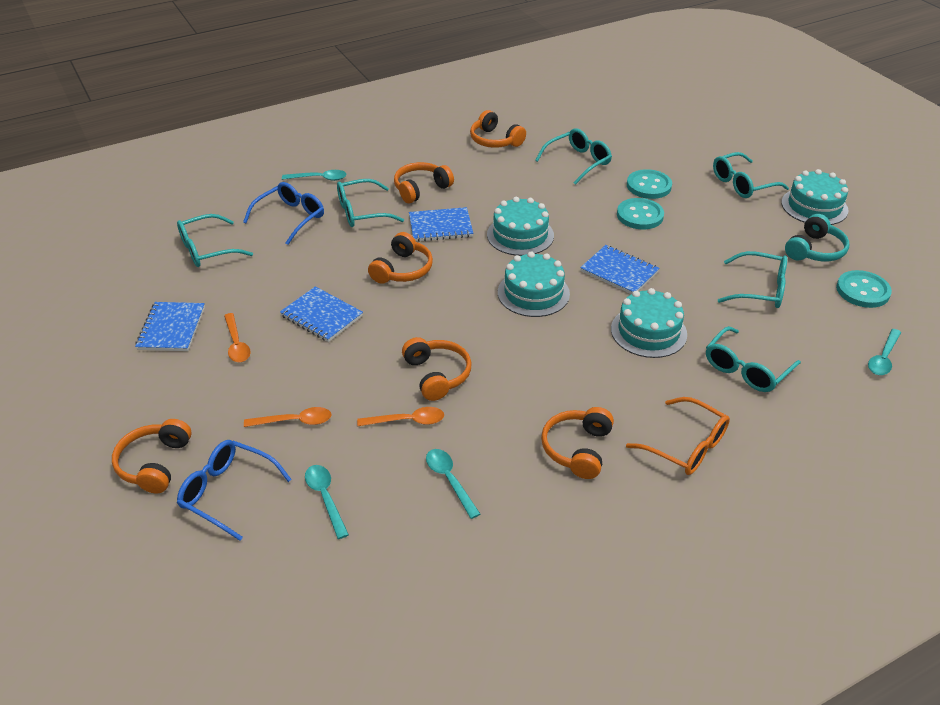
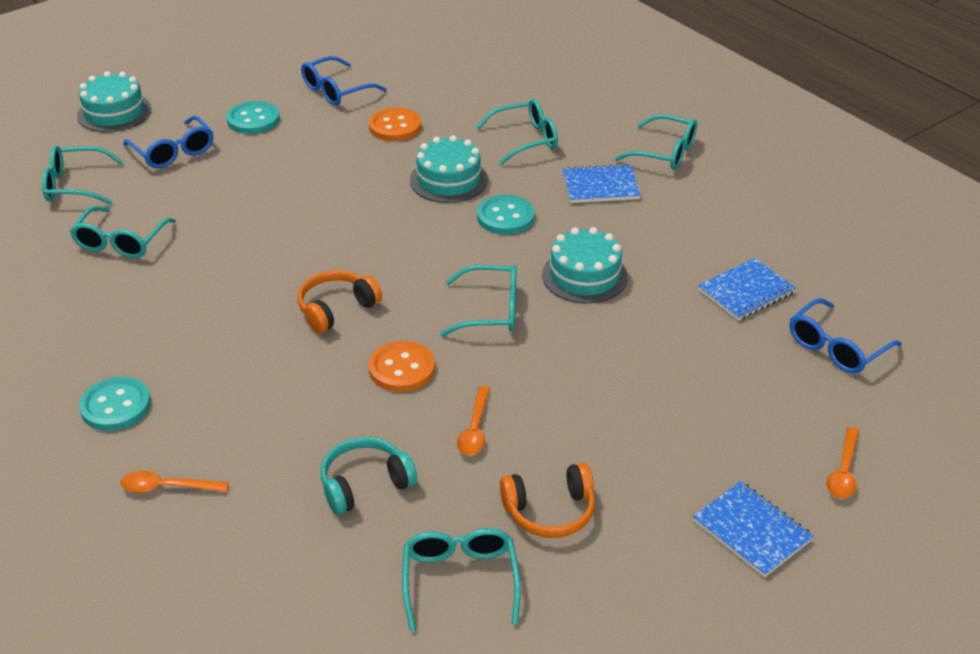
blue glasses: 2 -> 3
blue notebook: 4 -> 3
orange button: 0 -> 2
orange glasses: 1 -> 0
orange headphones: 6 -> 2
turquoise cake: 4 -> 3
turquoise spoon: 4 -> 0

